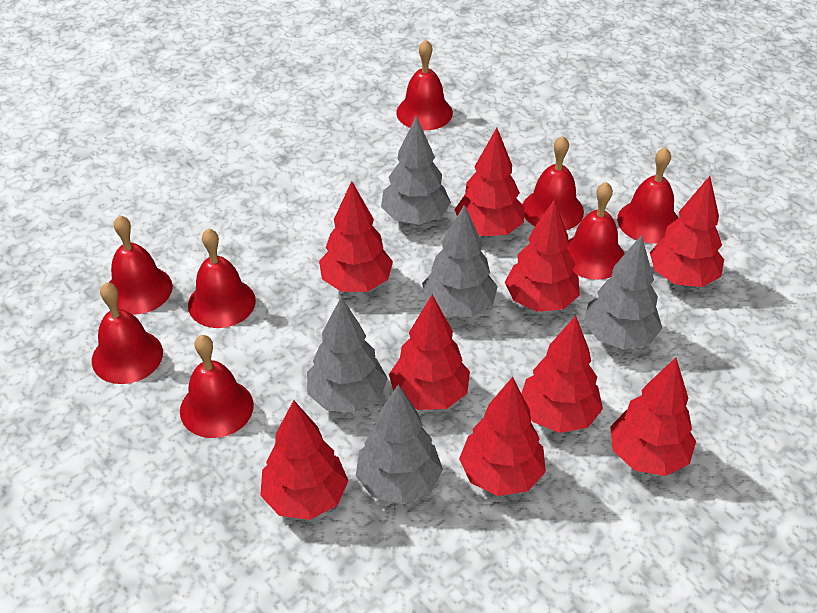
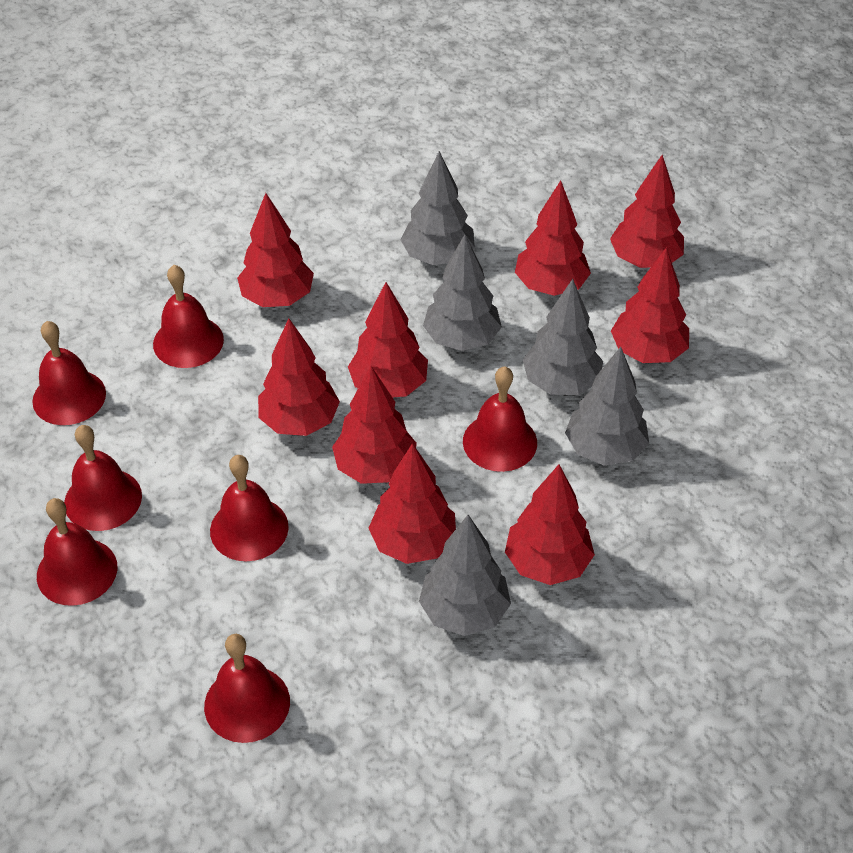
red bell: 8 -> 7

